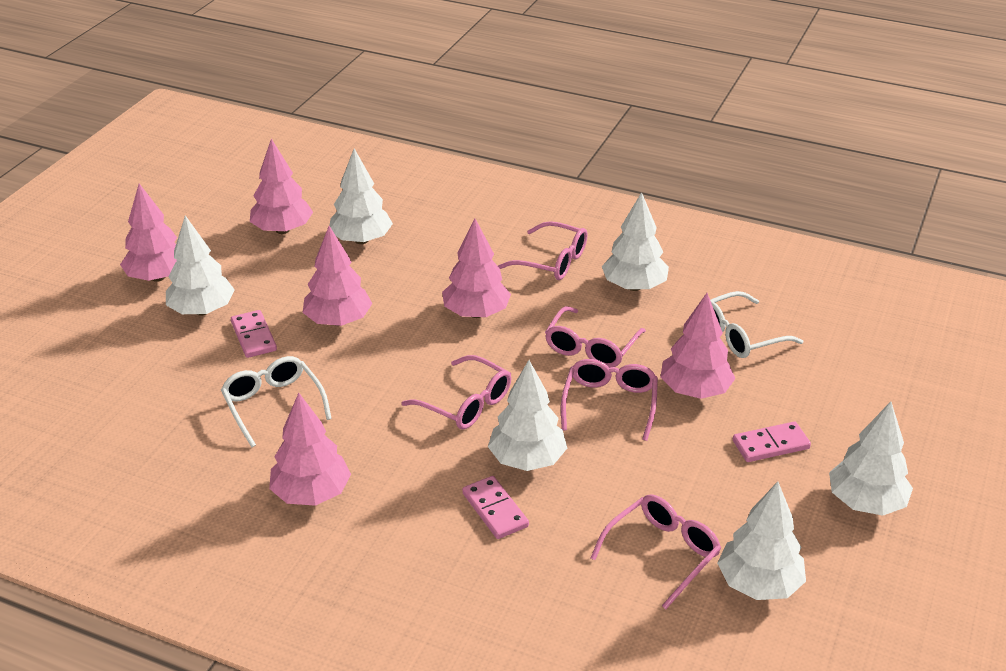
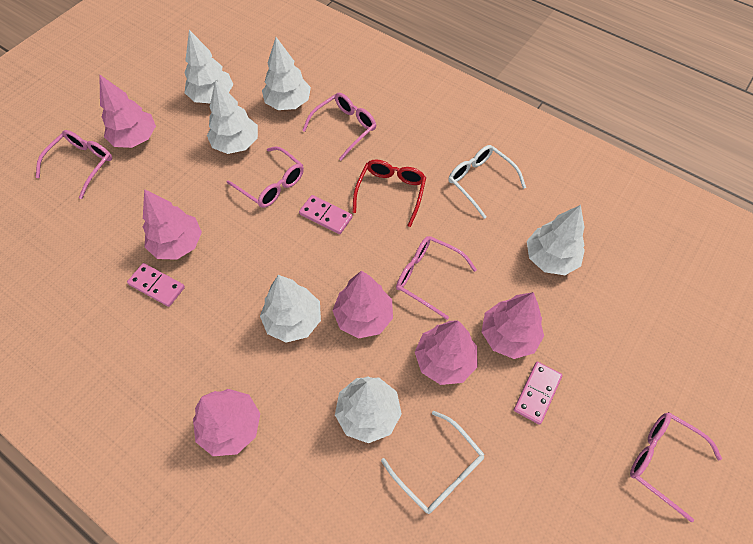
red glasses: 0 -> 1

